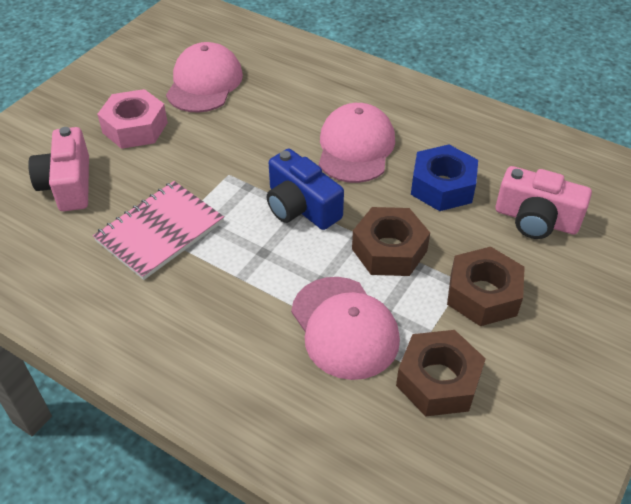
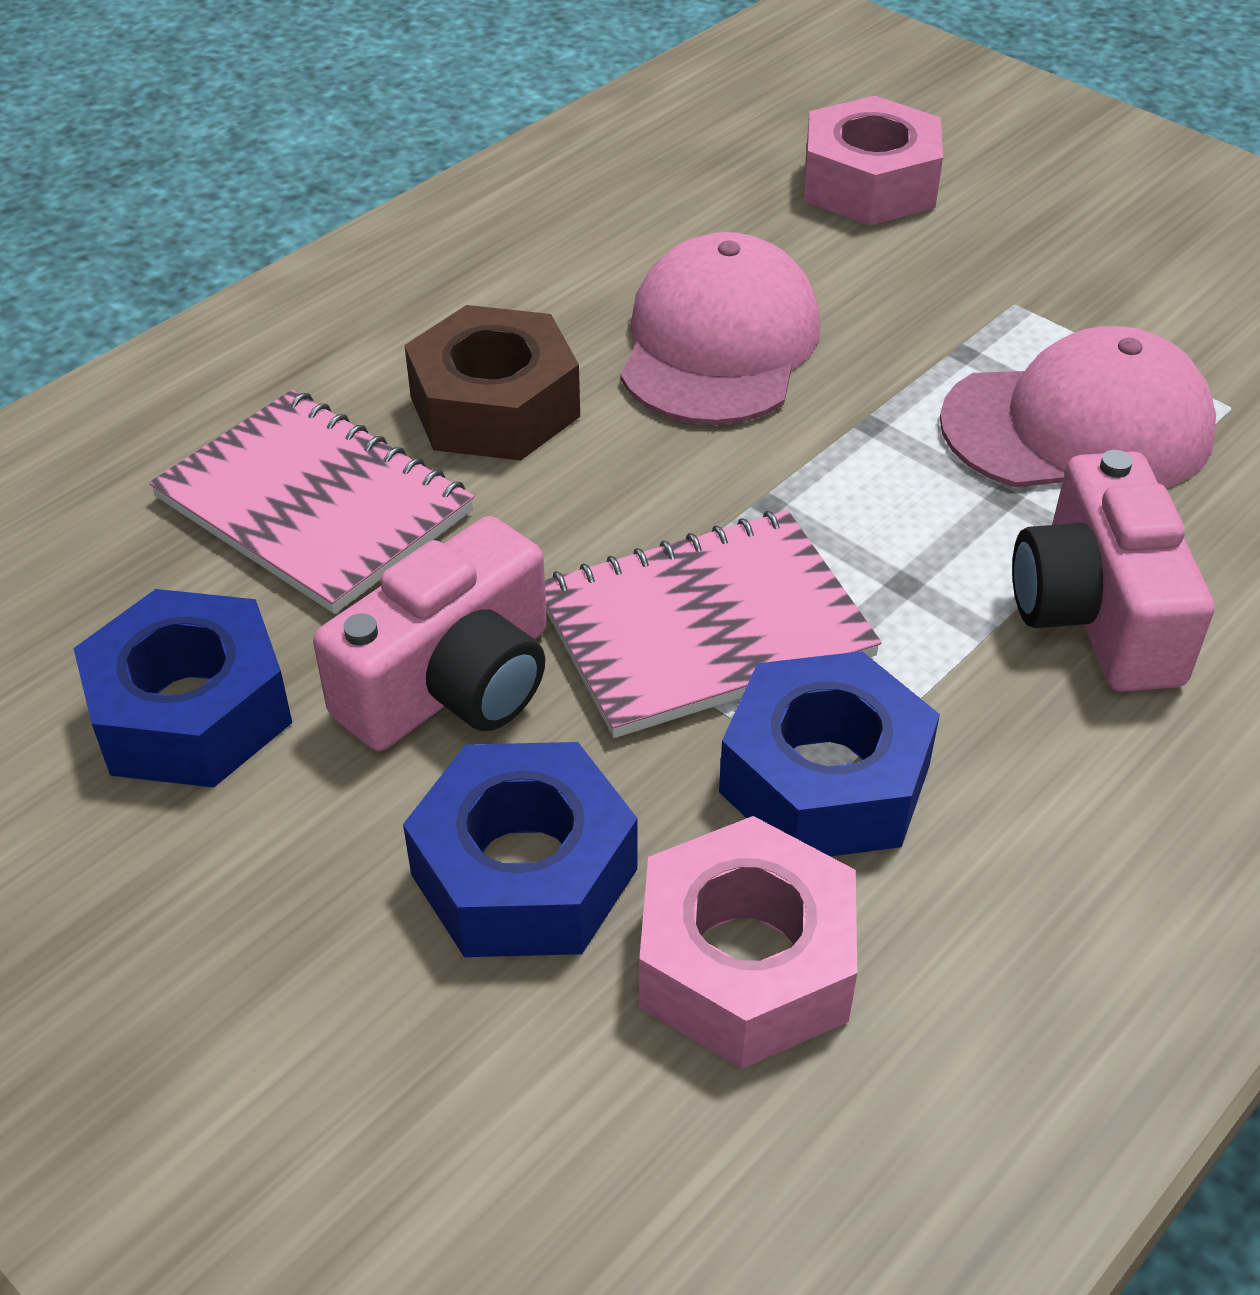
blue camera: 1 -> 0
blue nut: 1 -> 3
brown nut: 3 -> 1
pink cap: 3 -> 2
pink notebook: 1 -> 2
pink nut: 1 -> 2

